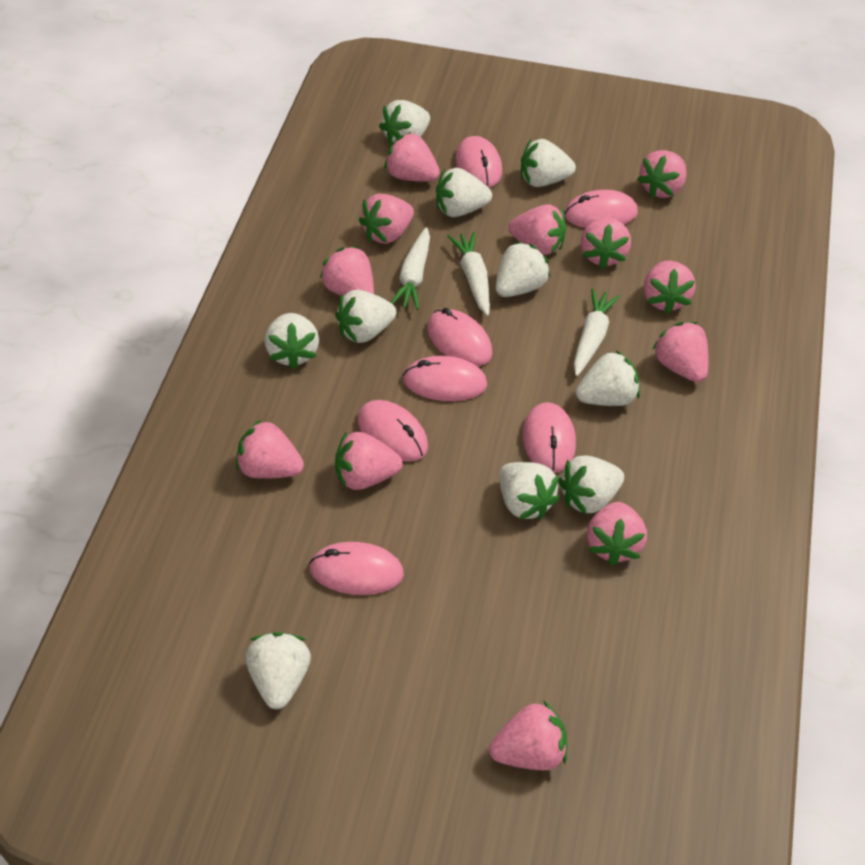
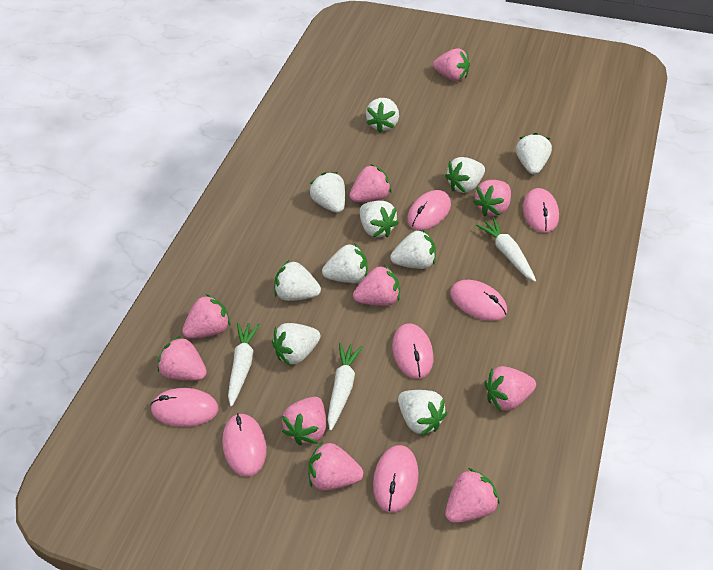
pink strawberry: 12 -> 10

